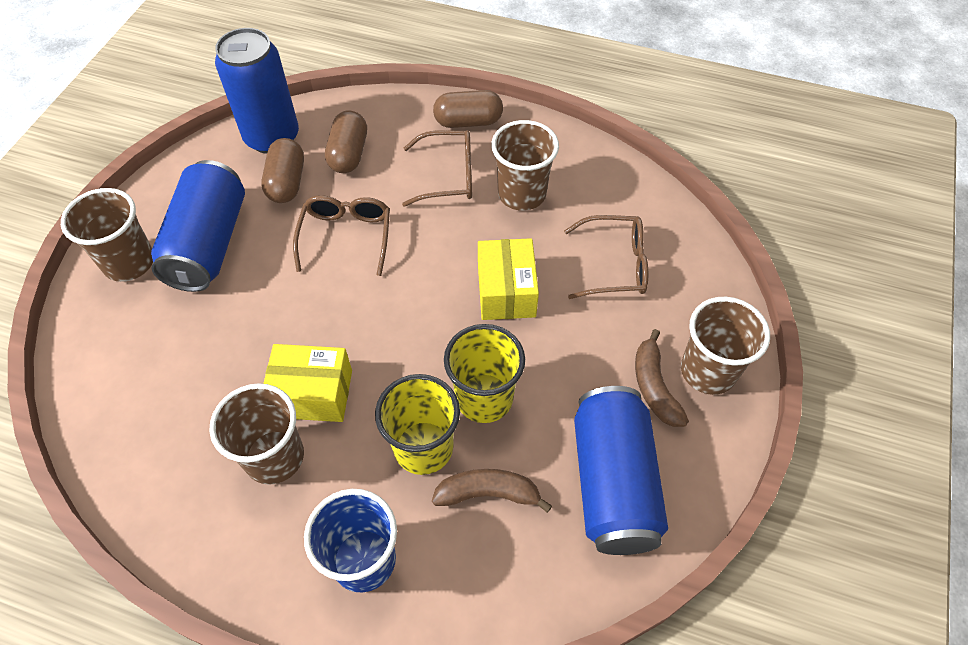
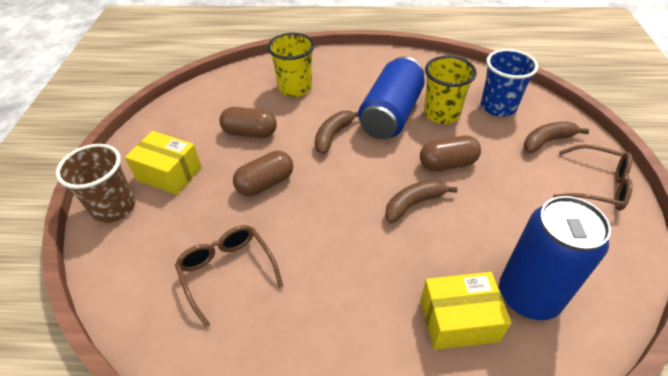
blue can: 3 -> 2
brown banana: 2 -> 3
brown cup: 4 -> 1
brown glasses: 3 -> 2

